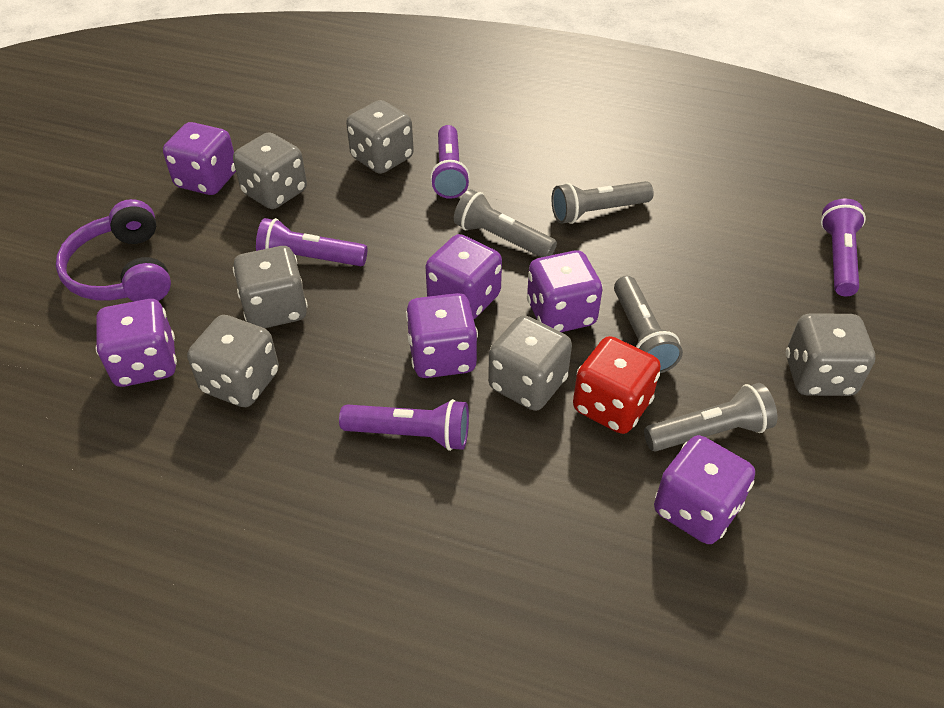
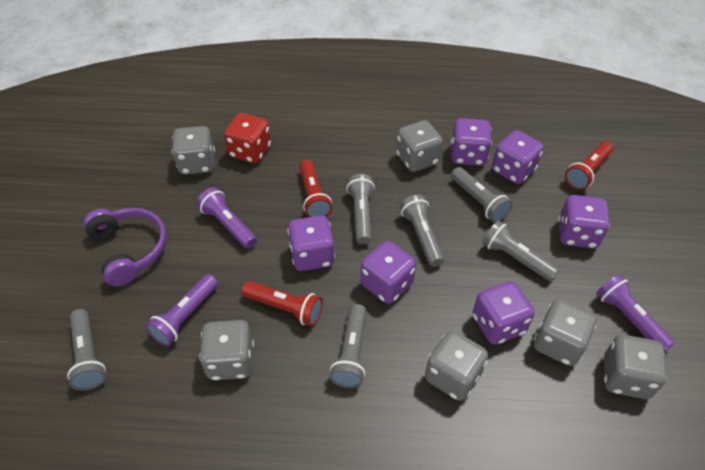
grey flashlight: 4 -> 6
purple flashlight: 4 -> 3
red flashlight: 0 -> 3

